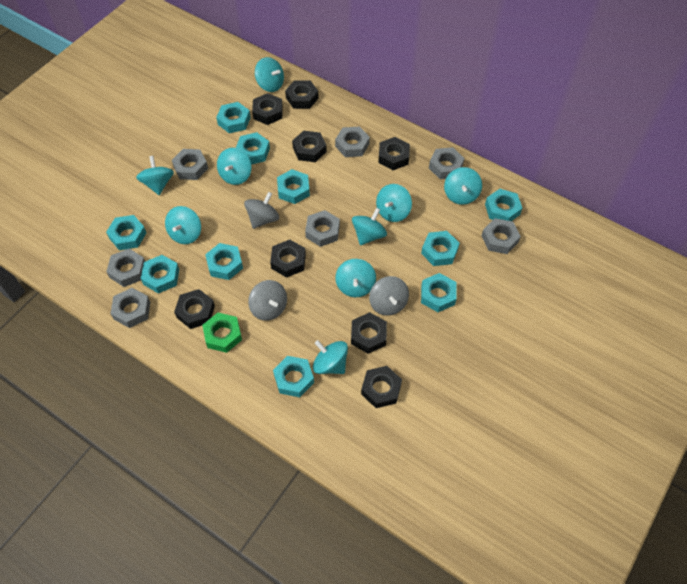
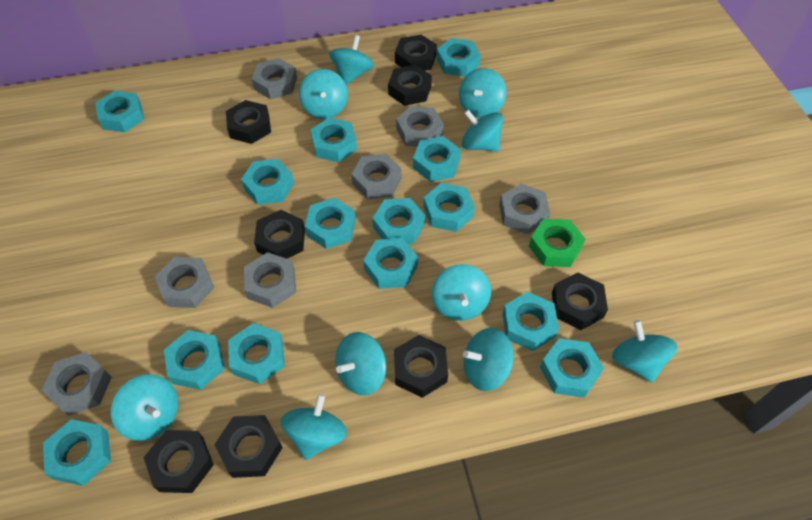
grey spinning top: 3 -> 0
turquoise nut: 10 -> 14
turquoise spinning top: 9 -> 10

